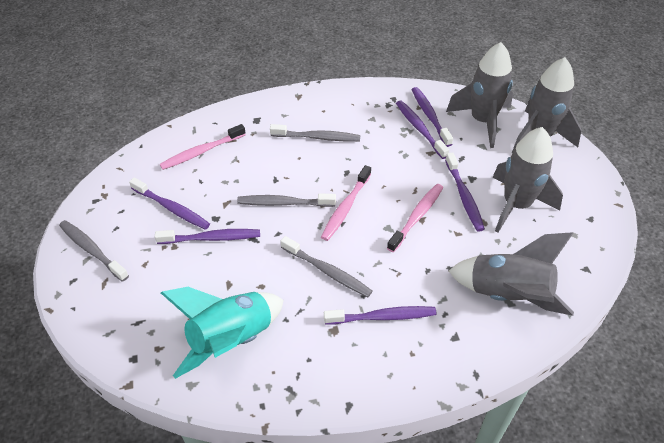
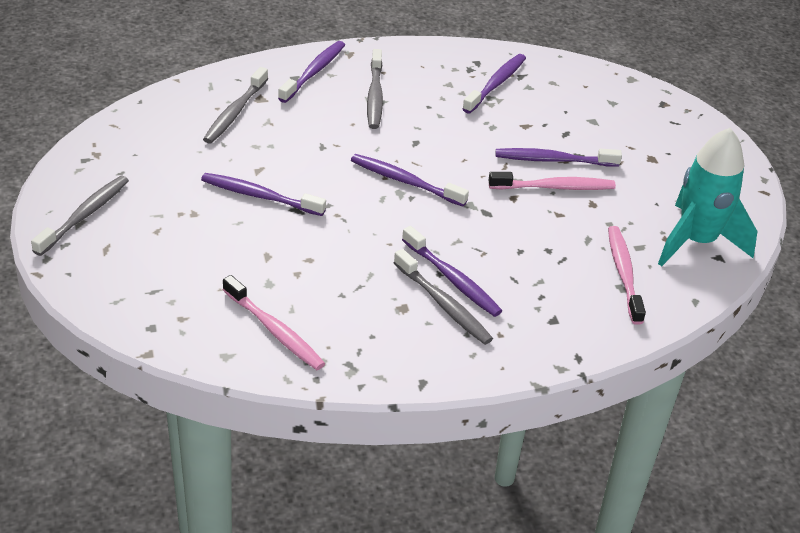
grey rocket: 4 -> 0

